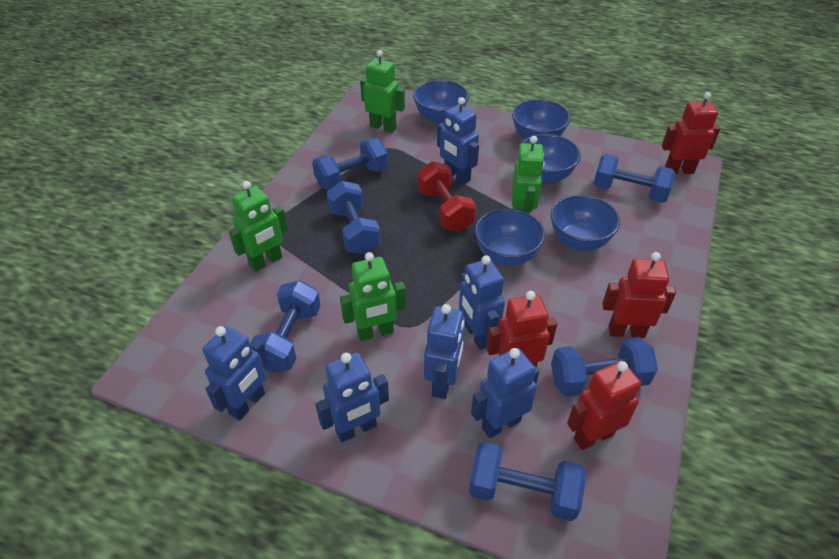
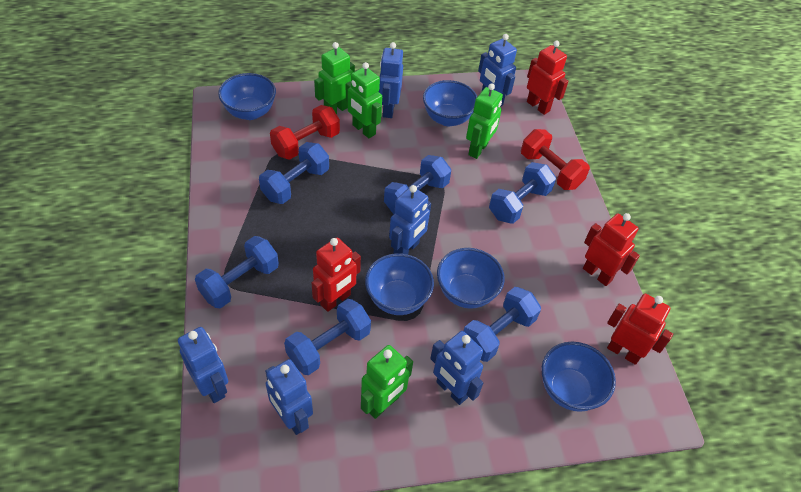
red dumbbell: 1 -> 2

